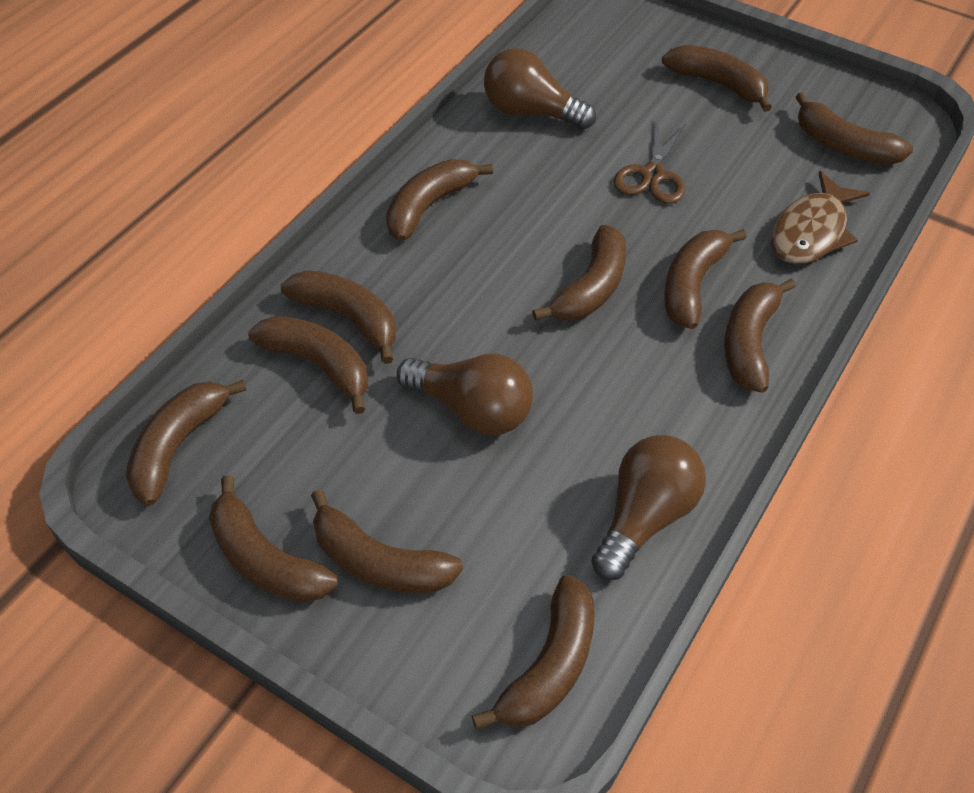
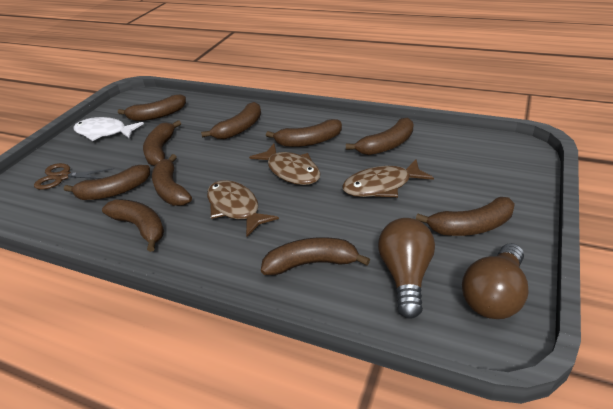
brown banana: 12 -> 10
brown fish: 1 -> 3
brown light bulb: 3 -> 2
white fish: 0 -> 1

